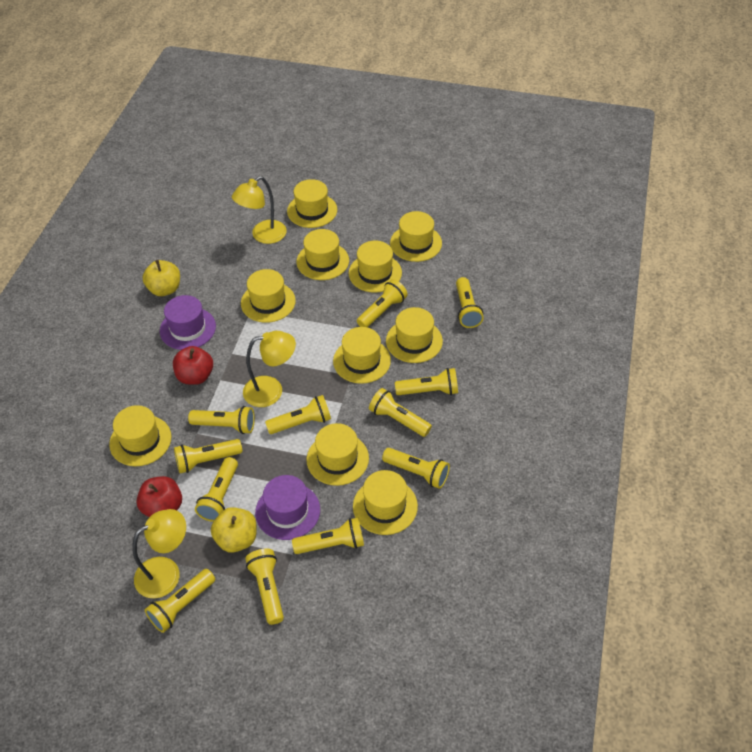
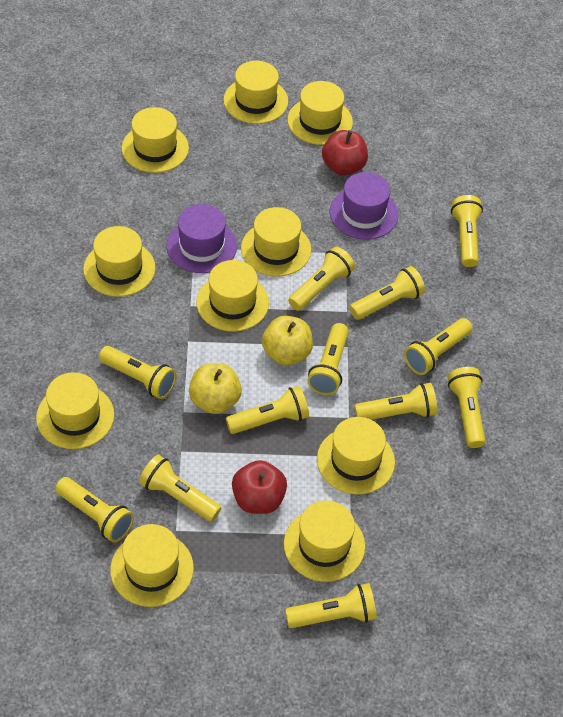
yellow lamp: 3 -> 0

